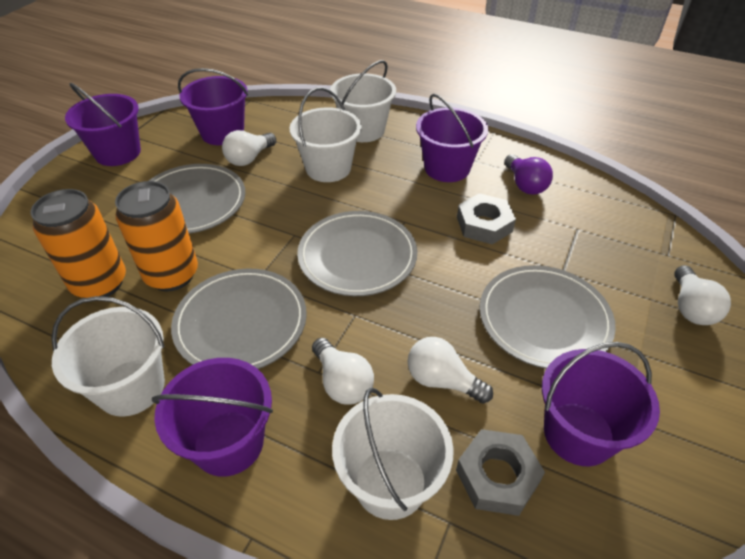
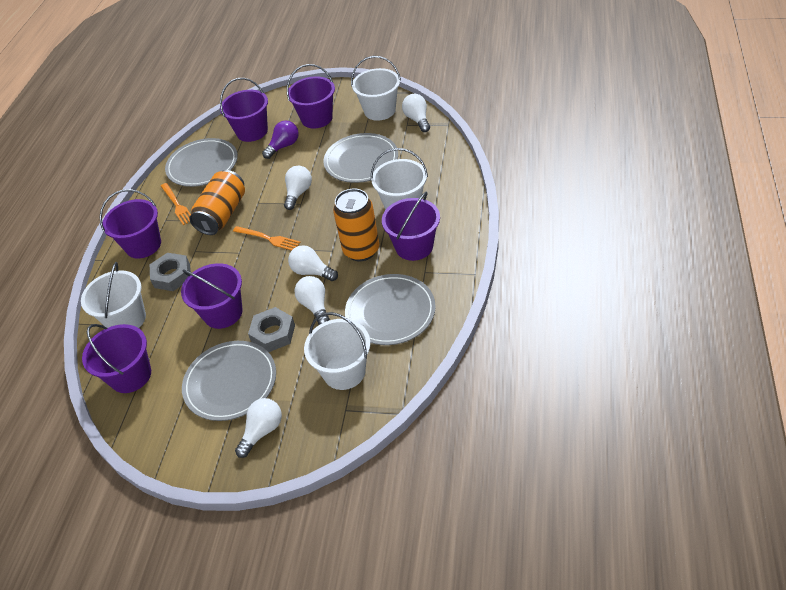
orange fork: 0 -> 2
purple bucket: 5 -> 6
white light bulb: 4 -> 5

